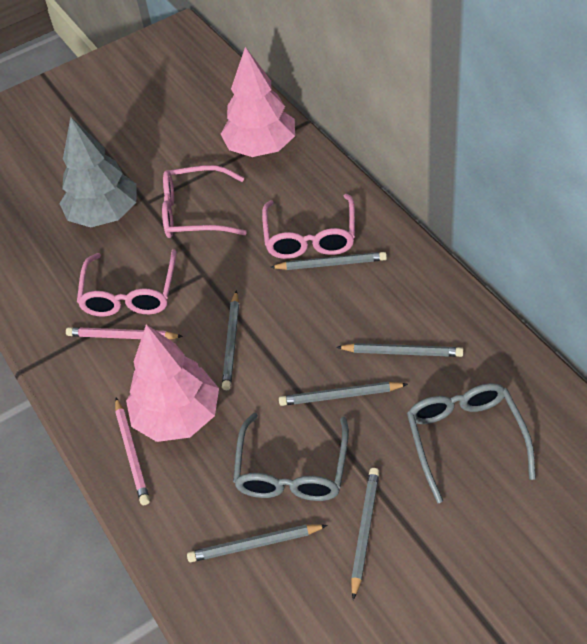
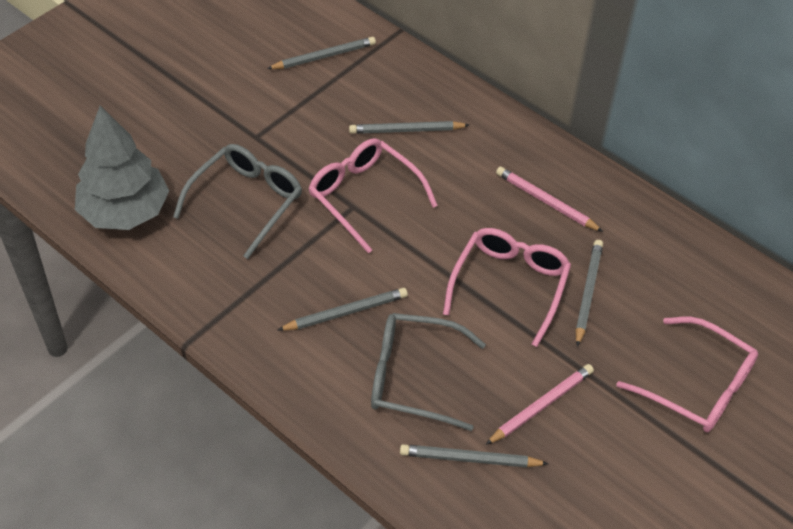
grey pencil: 6 -> 5
pink tree: 2 -> 0

